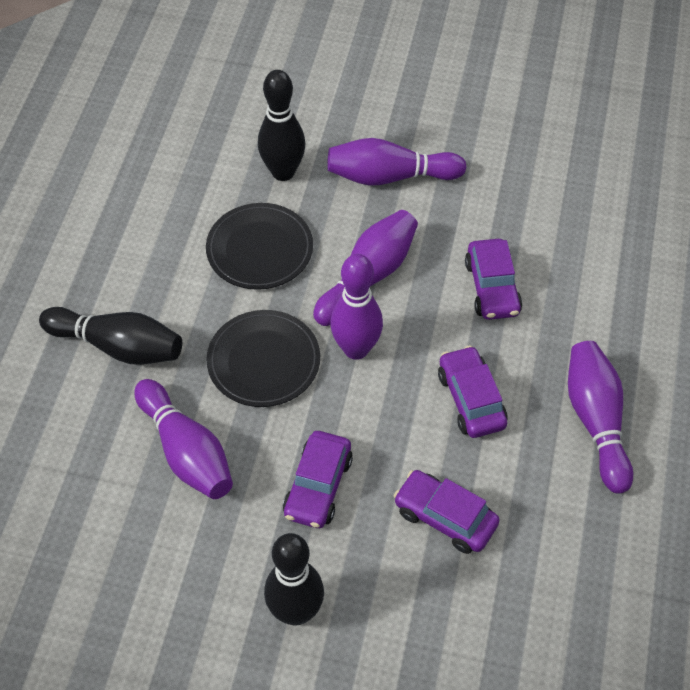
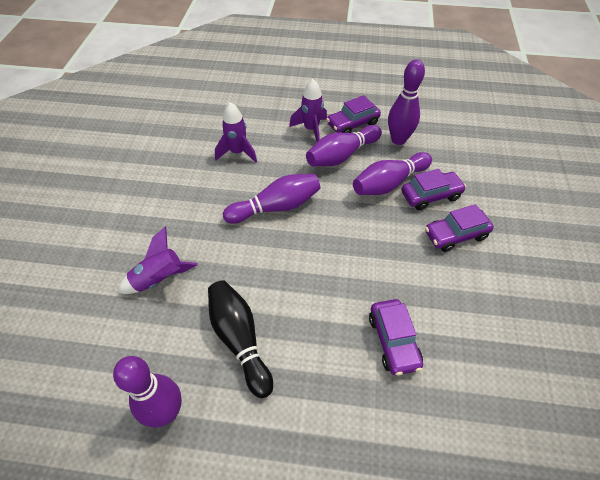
black bowling pin: 3 -> 1
black plate: 2 -> 0
purple rocket: 0 -> 3

